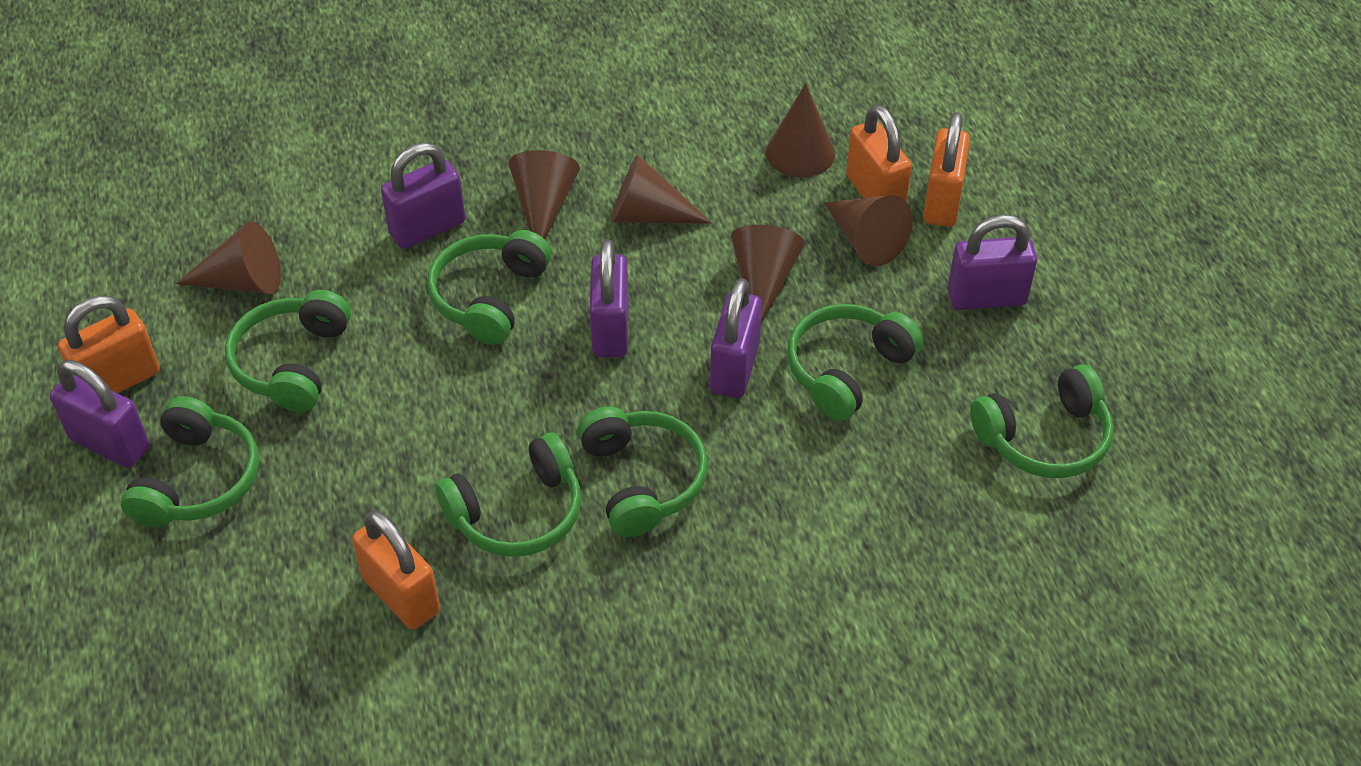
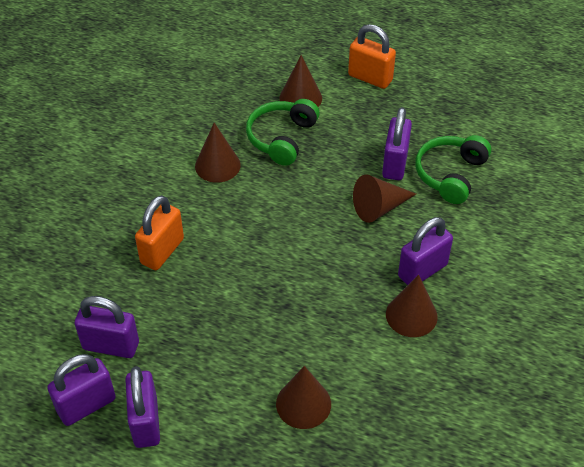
brown cone: 6 -> 5
green headphones: 7 -> 2
orange padlock: 4 -> 2

